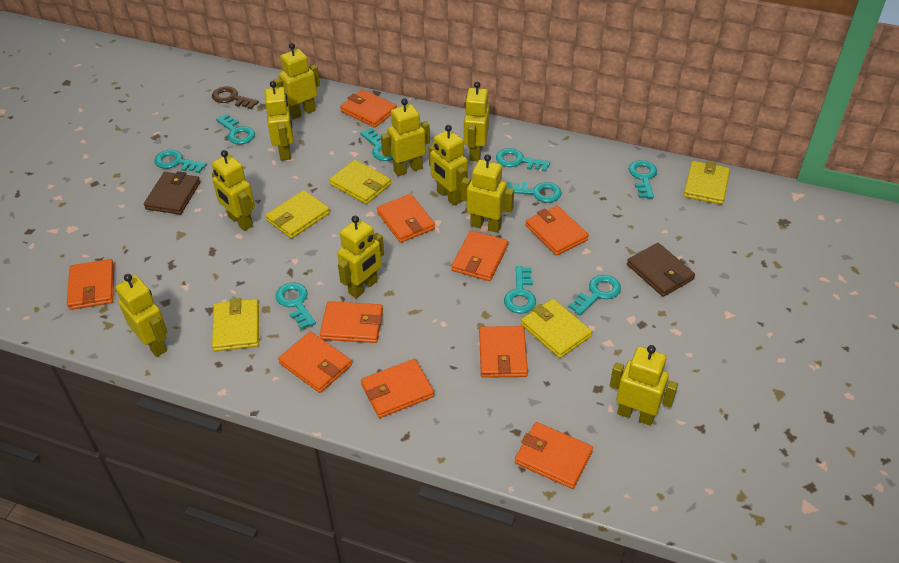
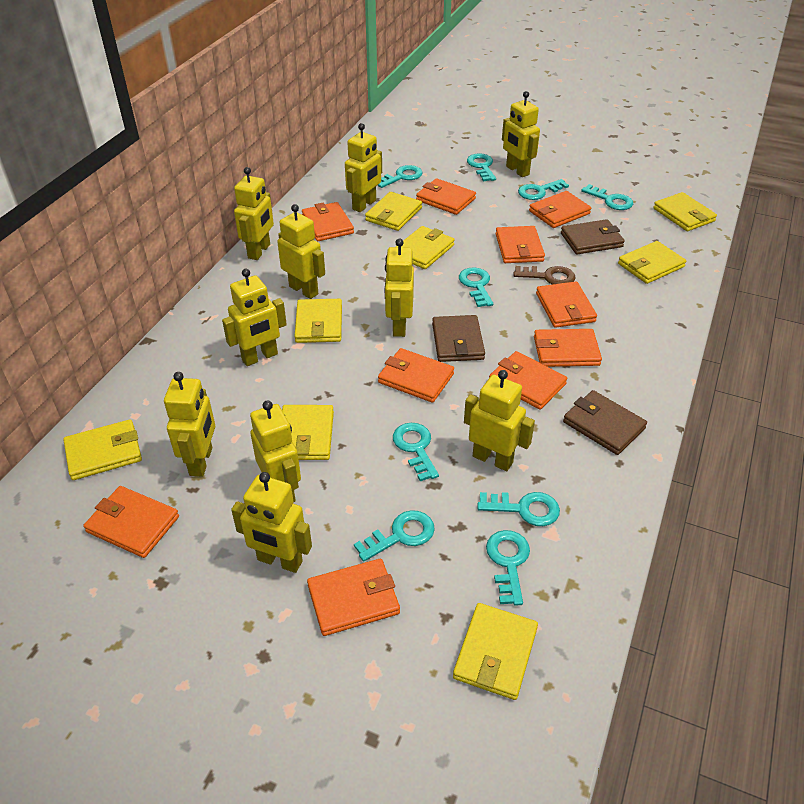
brown wallet: 2 -> 3
yellow wallet: 5 -> 8

